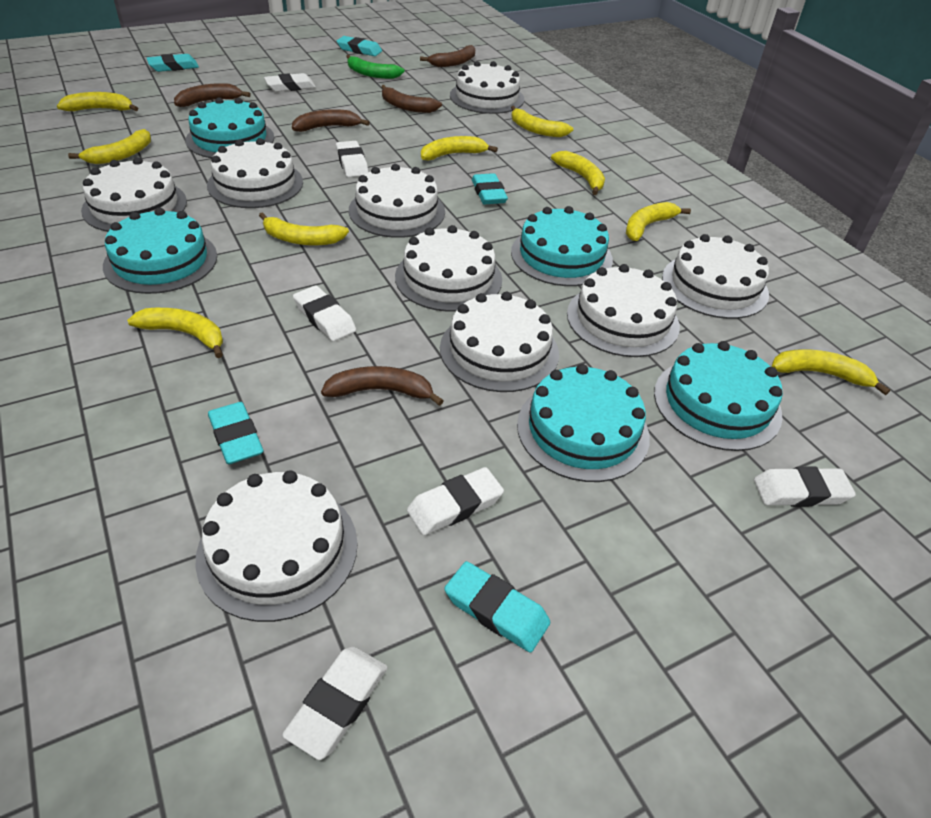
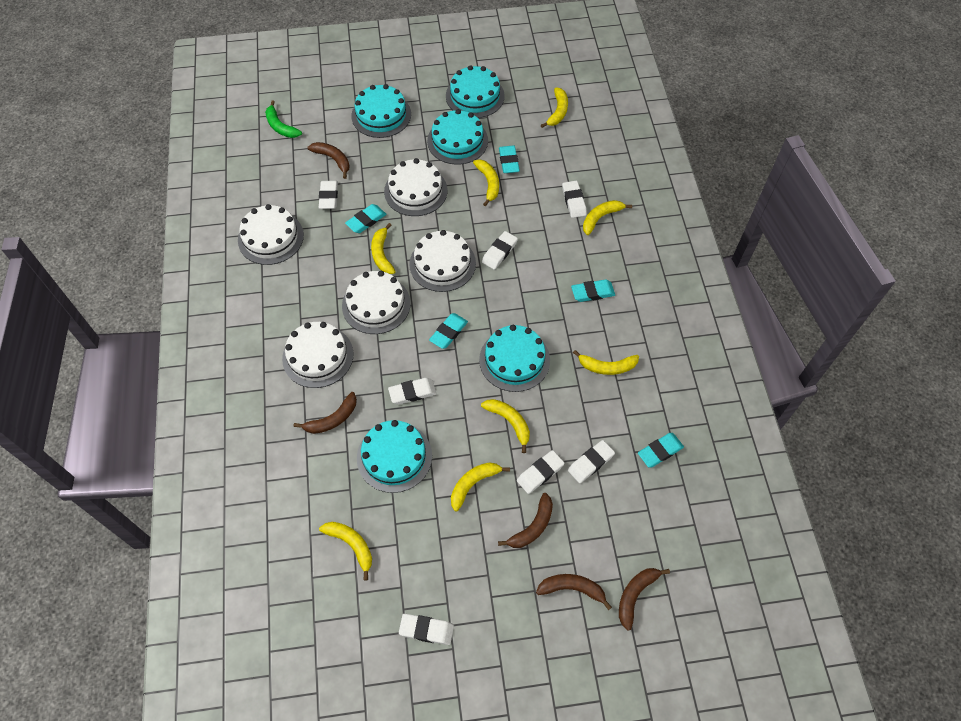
white cake: 9 -> 5
white eraser: 6 -> 7
yellow banana: 9 -> 8

